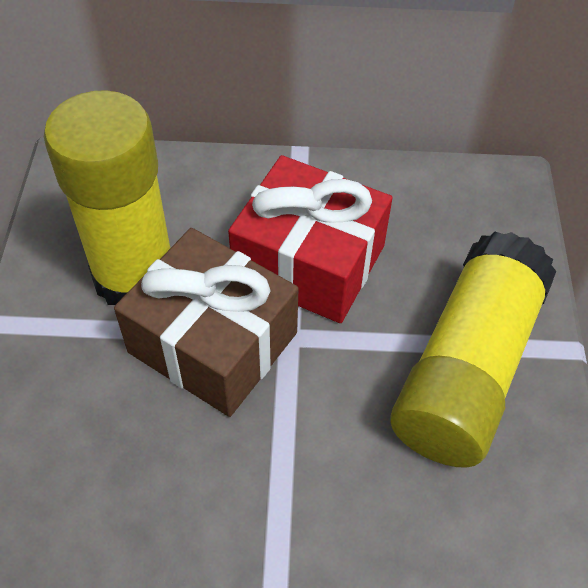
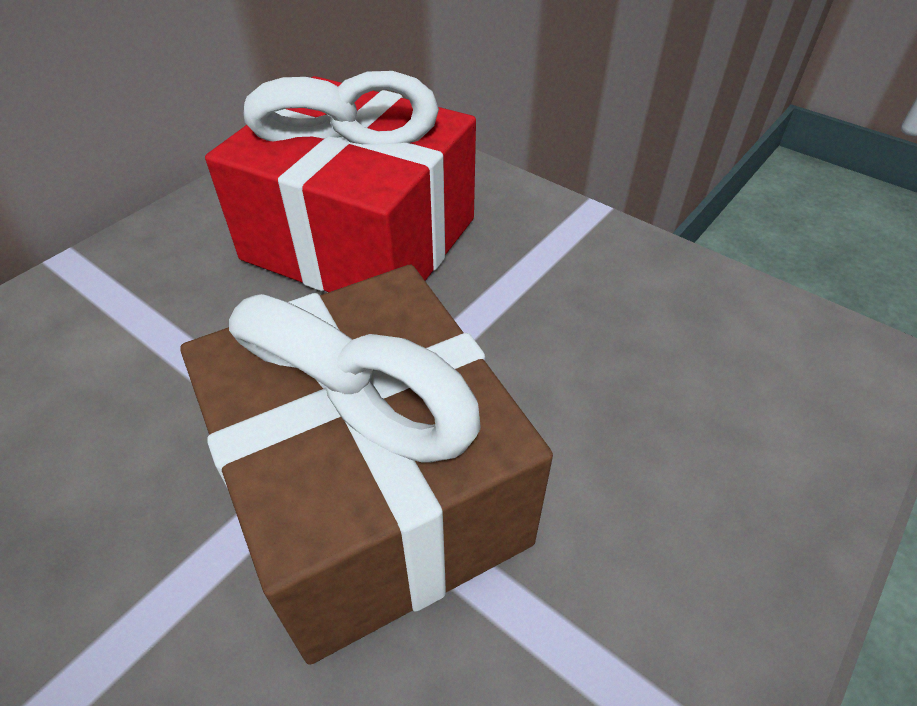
yellow glue stick: 2 -> 0

